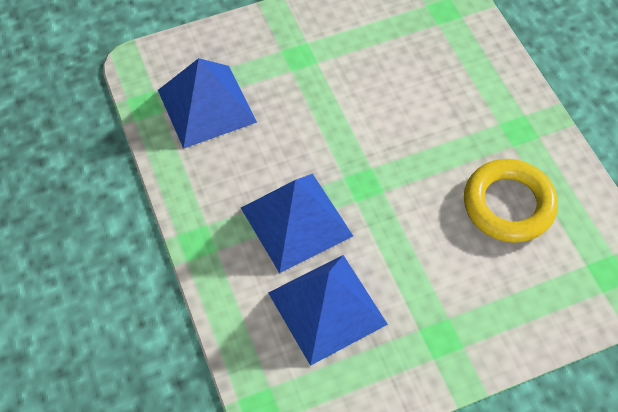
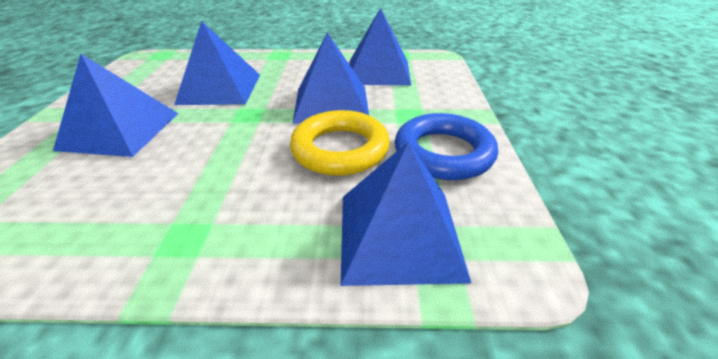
blue pyramid: 3 -> 5
blue ring: 0 -> 1

